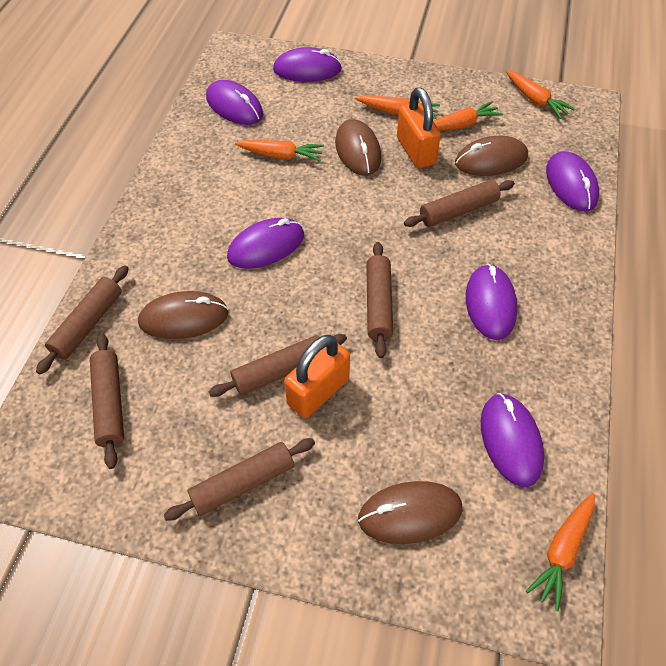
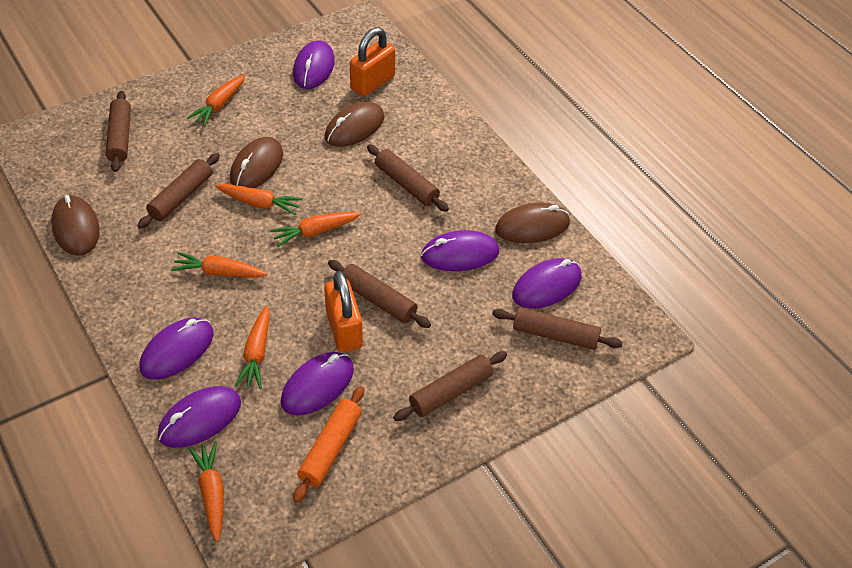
orange carrot: 5 -> 6
orange rolling pin: 0 -> 1

